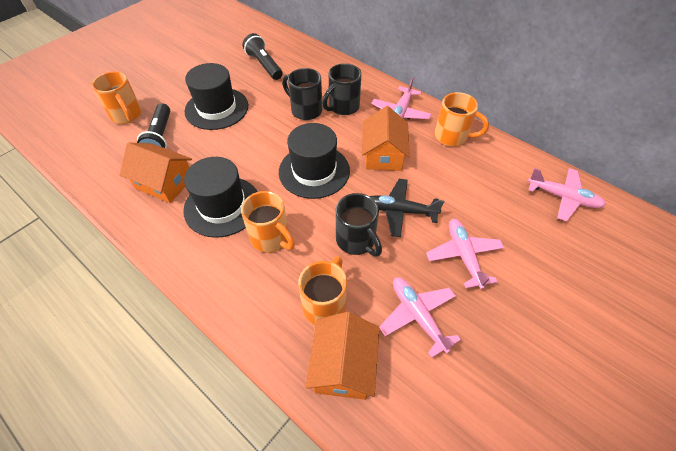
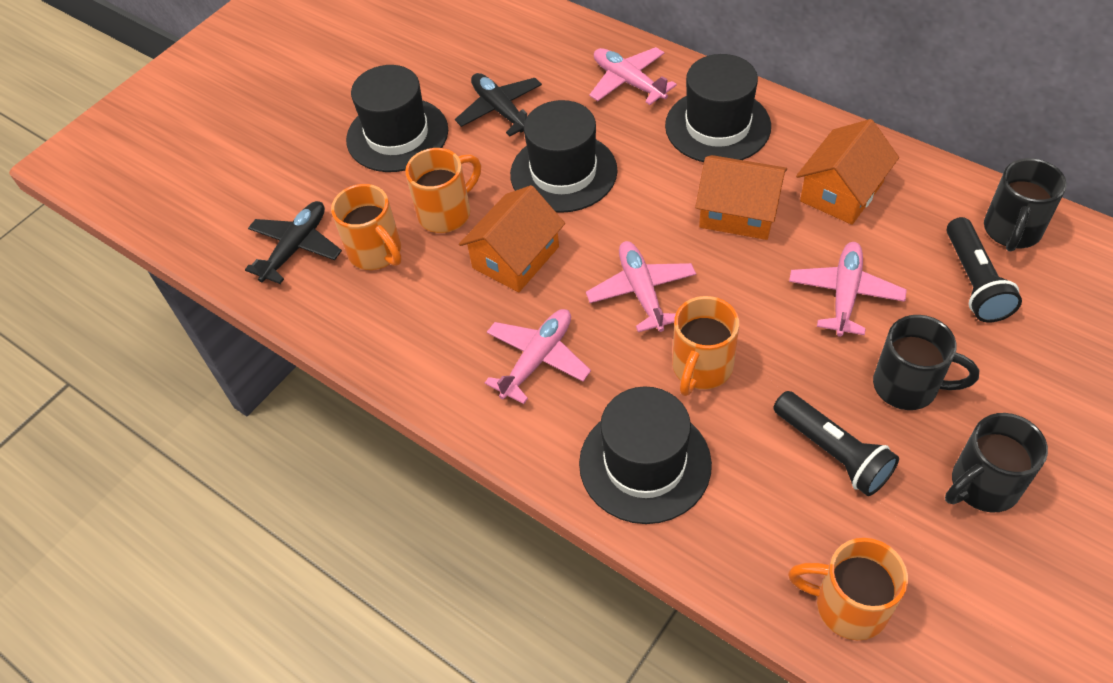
black hat: 3 -> 4
black plane: 1 -> 2

